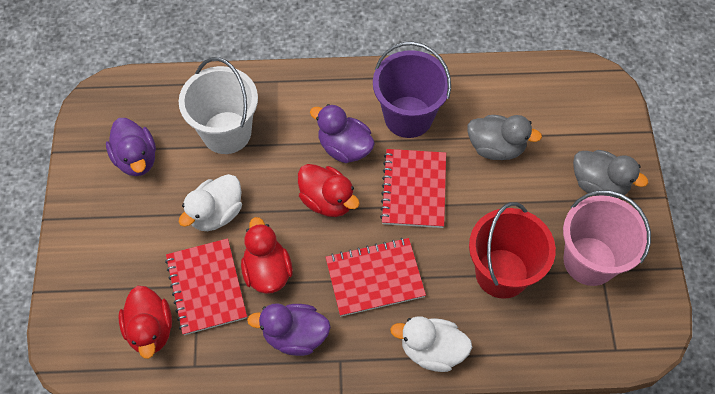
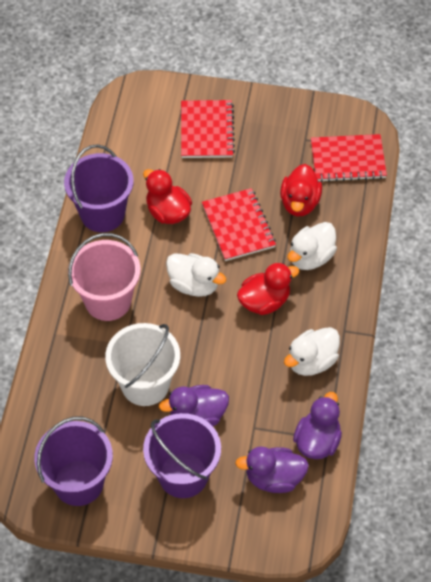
grey duck: 2 -> 0
purple bucket: 1 -> 3
red bucket: 1 -> 0
white duck: 2 -> 3

